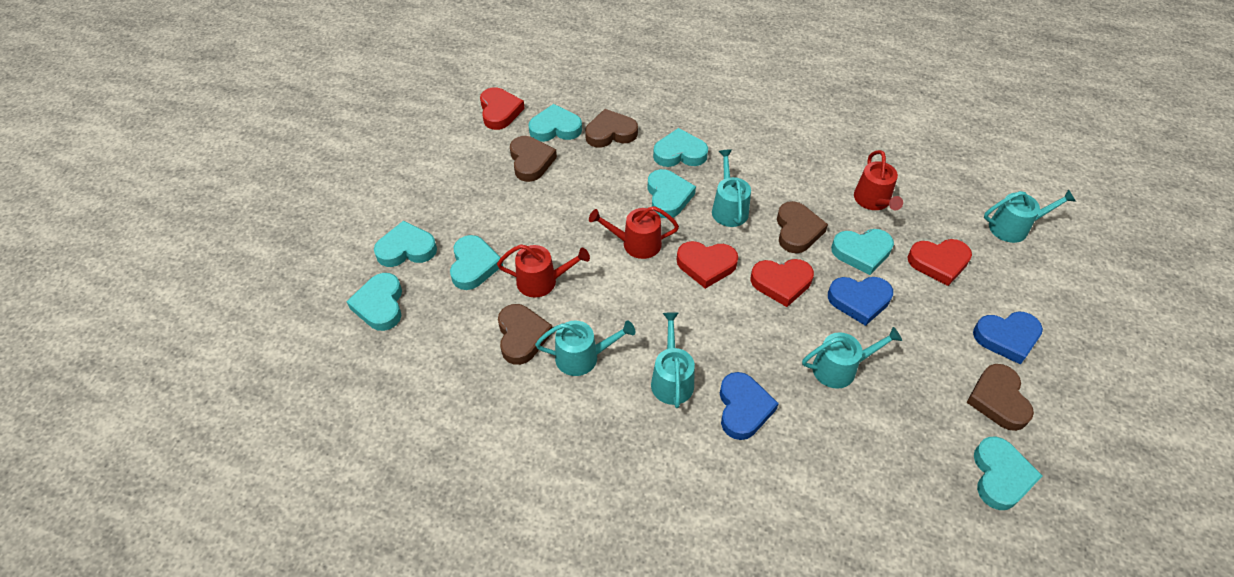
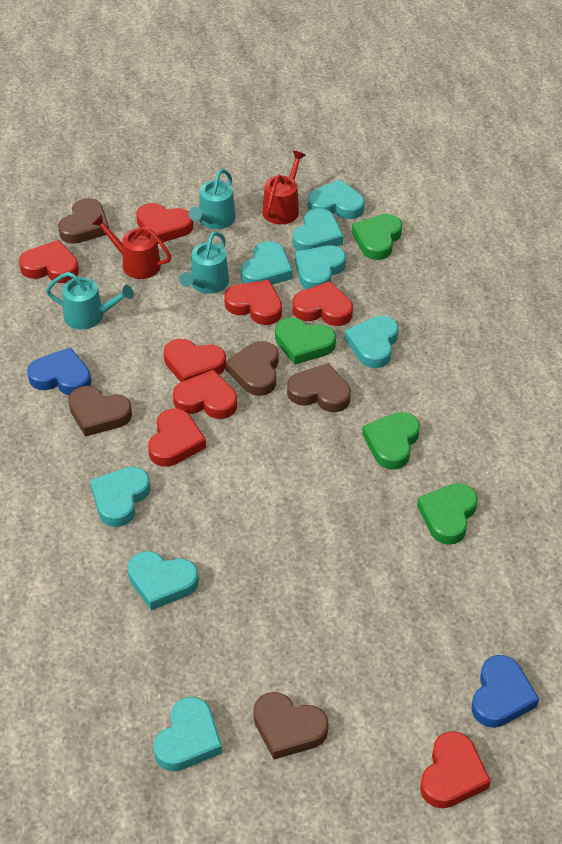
blue heart: 3 -> 2
green heart: 0 -> 4
red heart: 4 -> 8
red watering can: 3 -> 2
turquoise watering can: 5 -> 3

